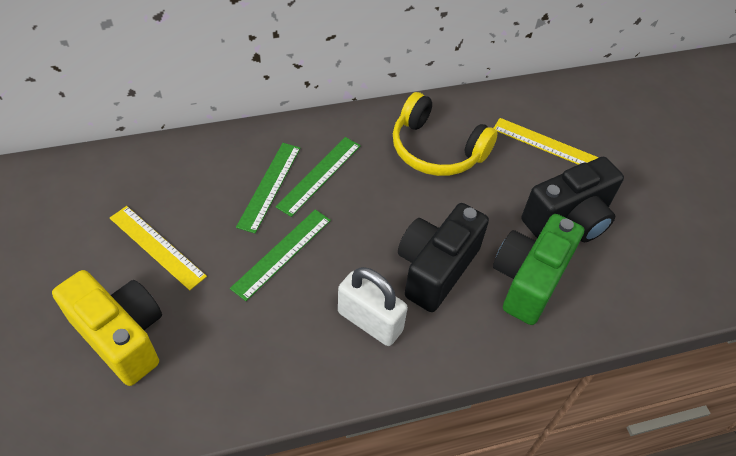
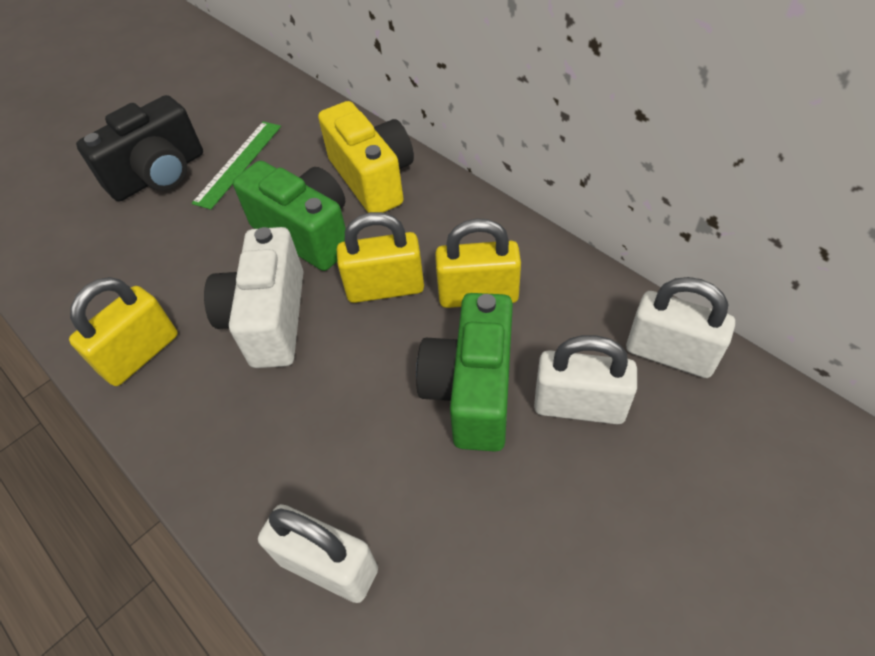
black camera: 2 -> 1
green camera: 1 -> 2
green ruler: 3 -> 1
white camera: 0 -> 1
white padlock: 1 -> 3
yellow headphones: 1 -> 0
yellow padlock: 0 -> 3
yellow ruler: 2 -> 0

